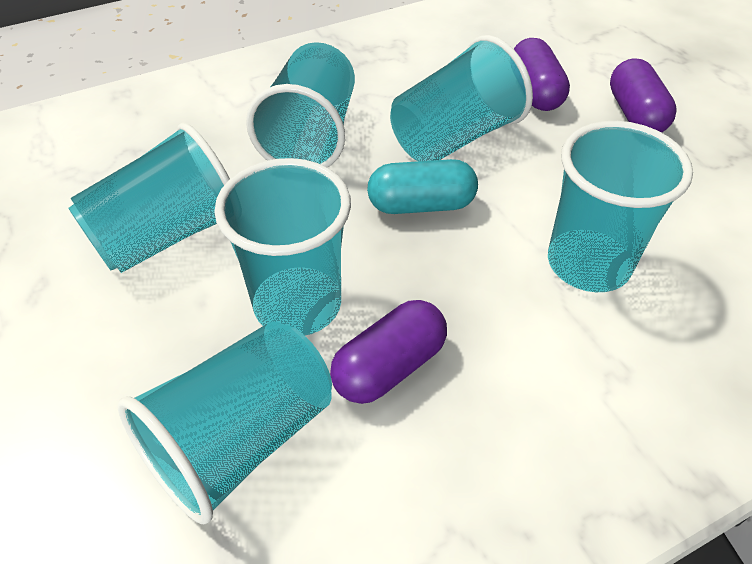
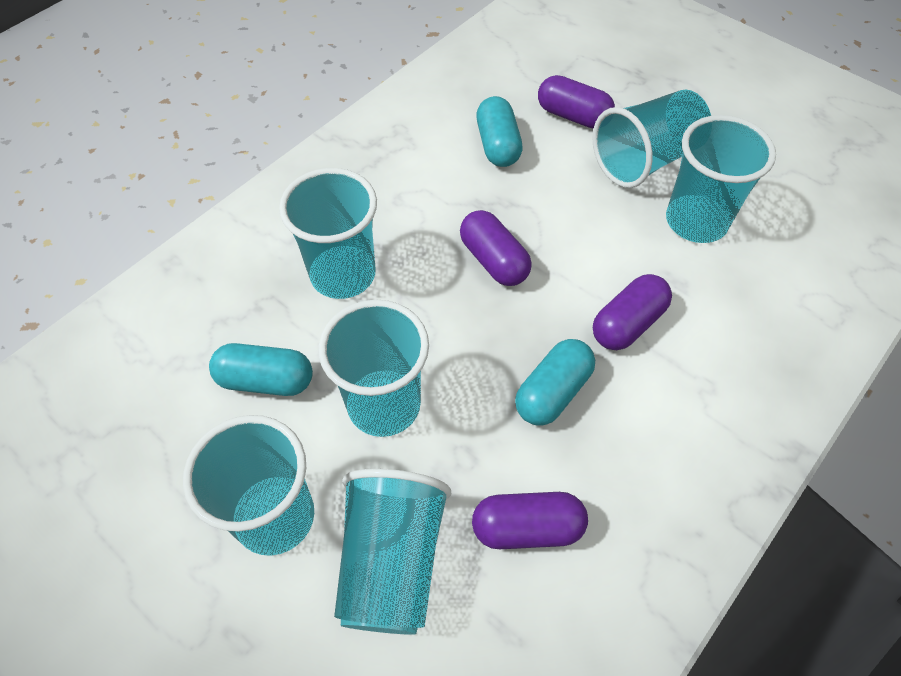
purple capsule: 3 -> 4
turquoise capsule: 1 -> 3

